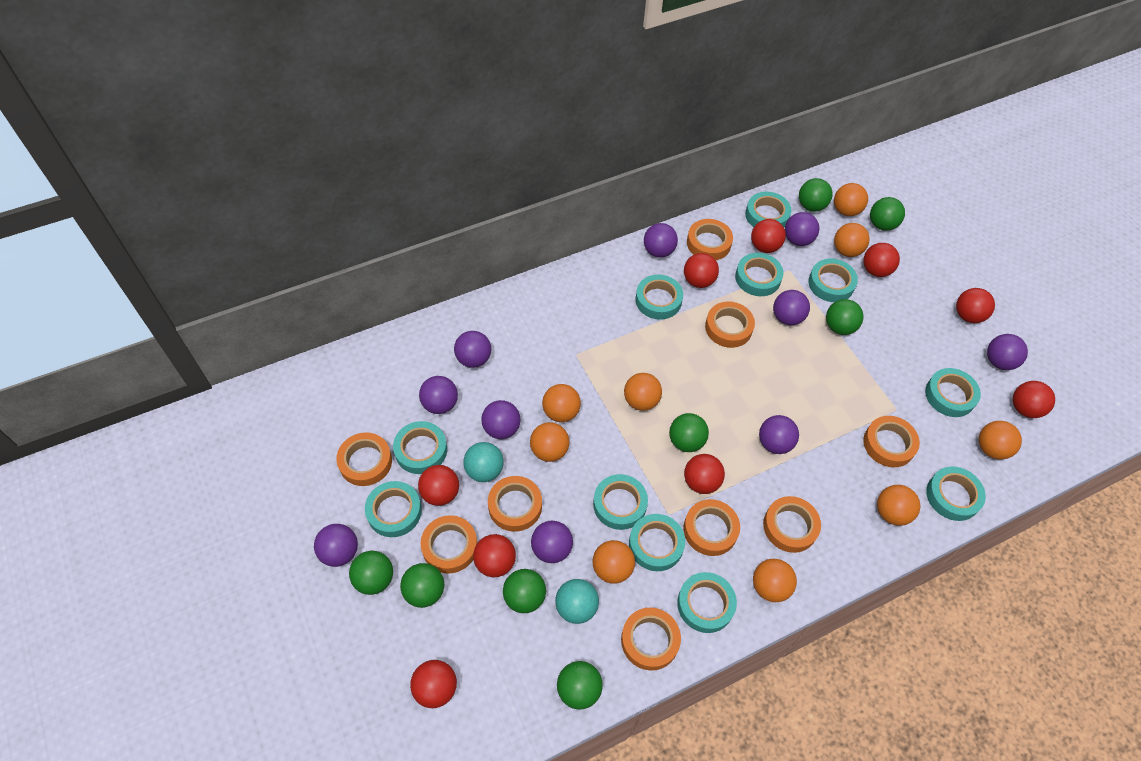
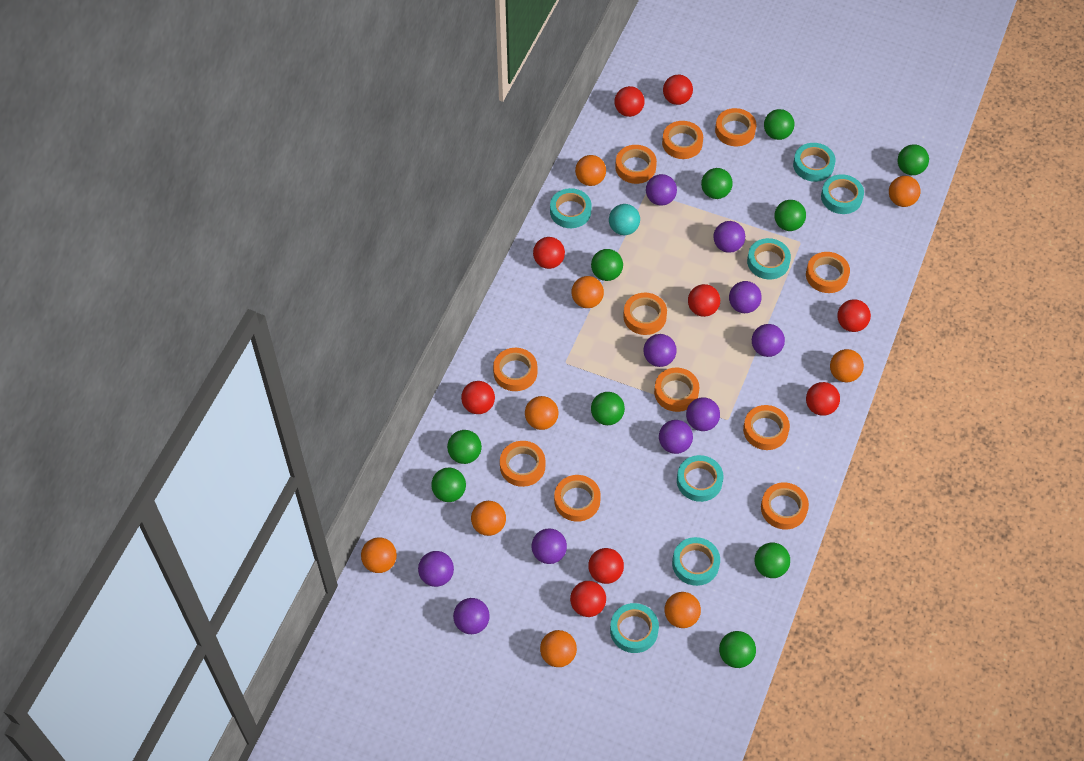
green ball: 8 -> 10
orange tape: 9 -> 11
turquoise ball: 2 -> 1
turquoise tape: 11 -> 7

